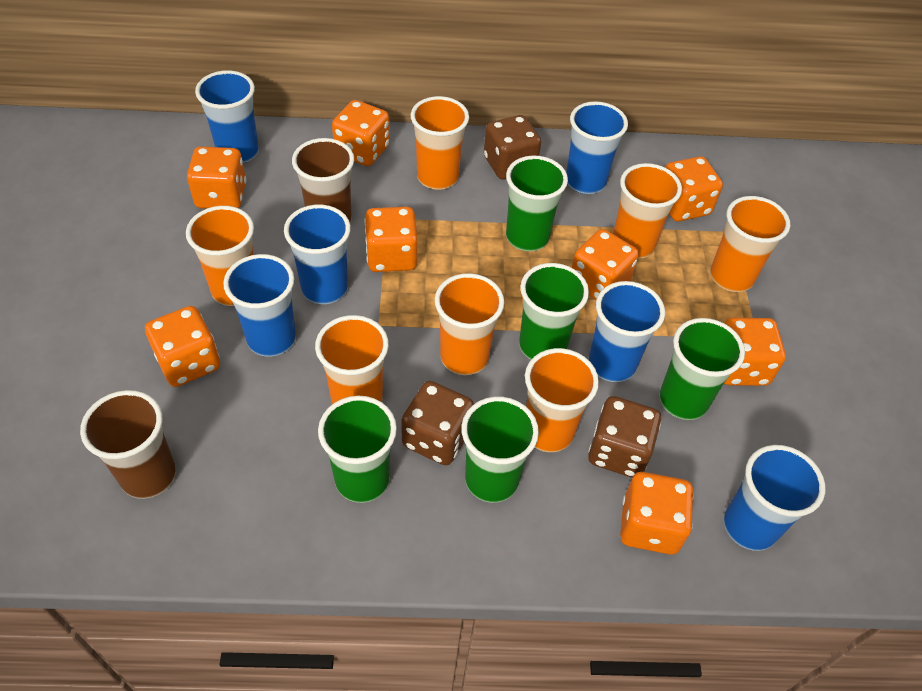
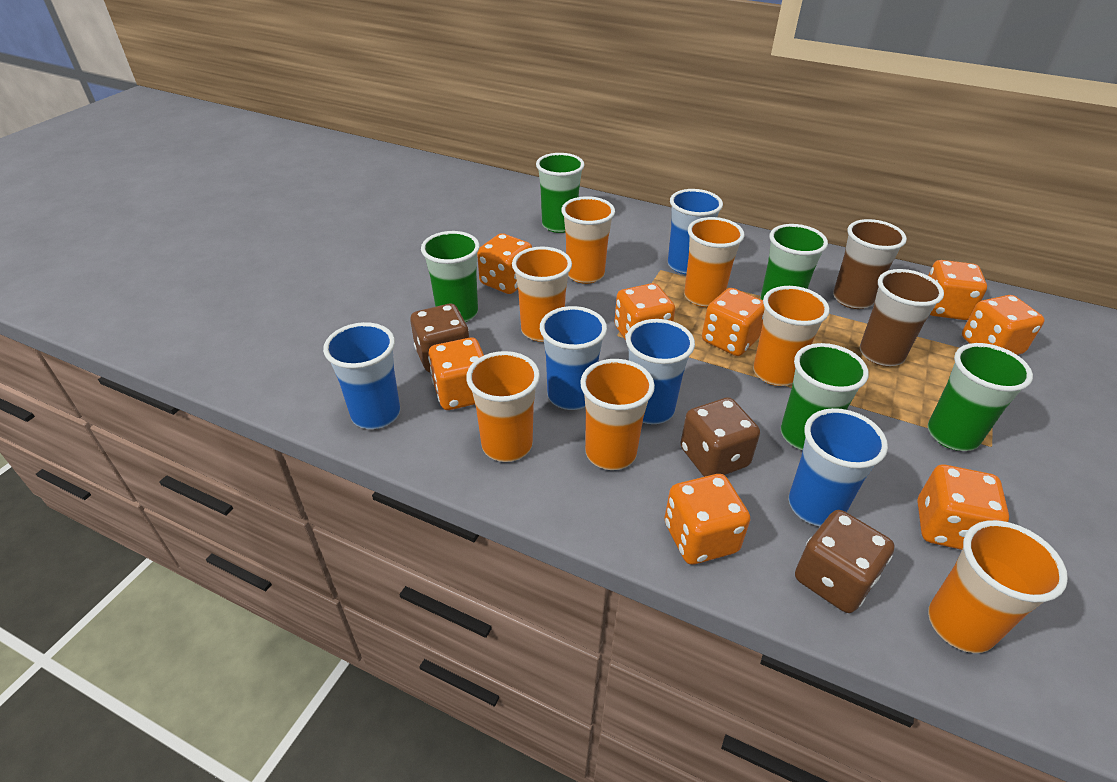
blue cup: 6 -> 5

